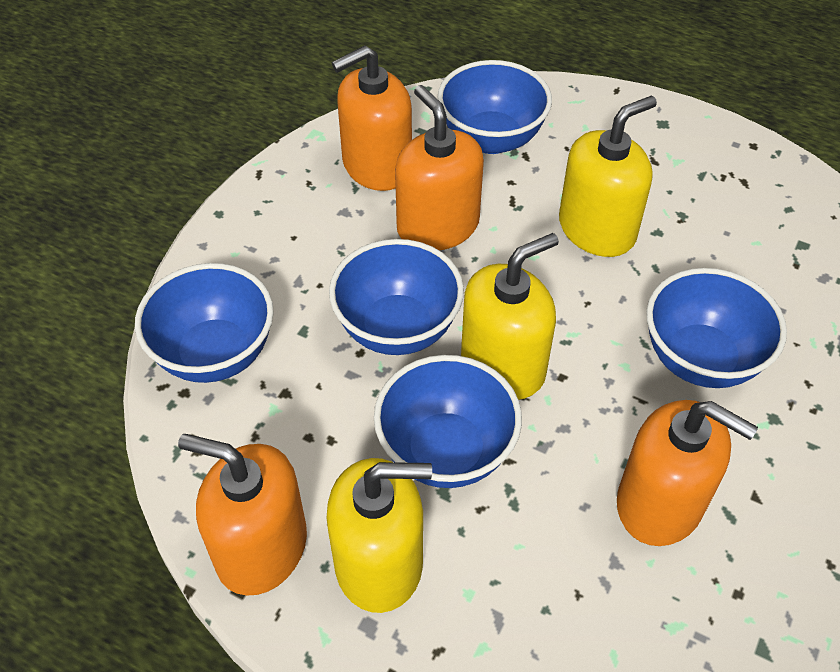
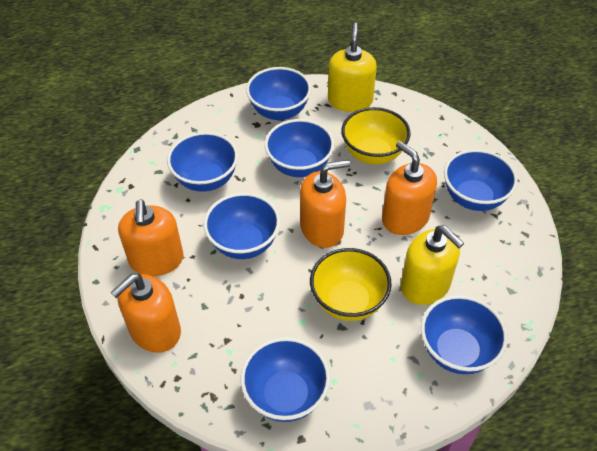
blue bowl: 5 -> 7
yellow bowl: 0 -> 2
yellow soap dispenser: 3 -> 2

